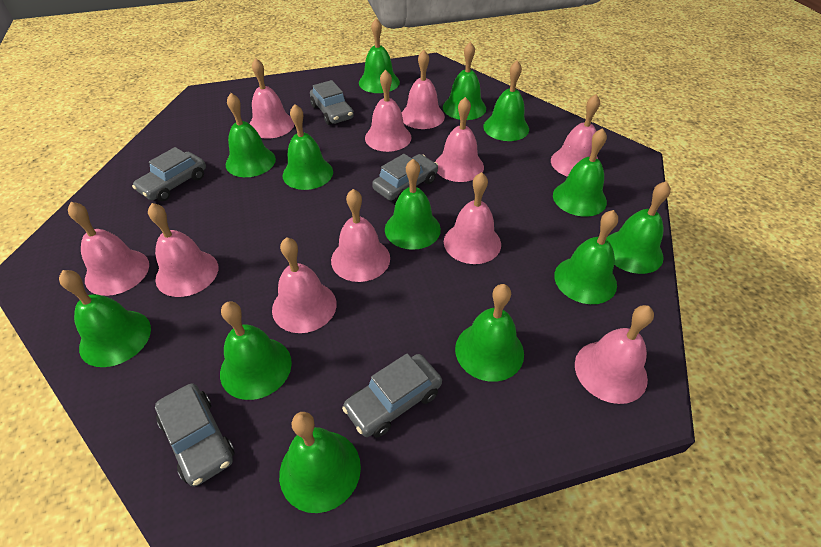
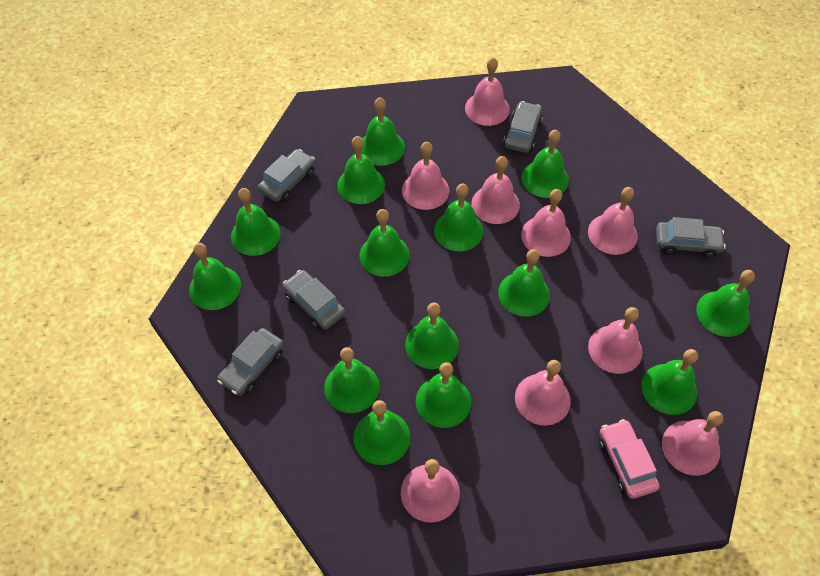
green bell: 13 -> 14
pink bell: 11 -> 9
pink car: 0 -> 1

